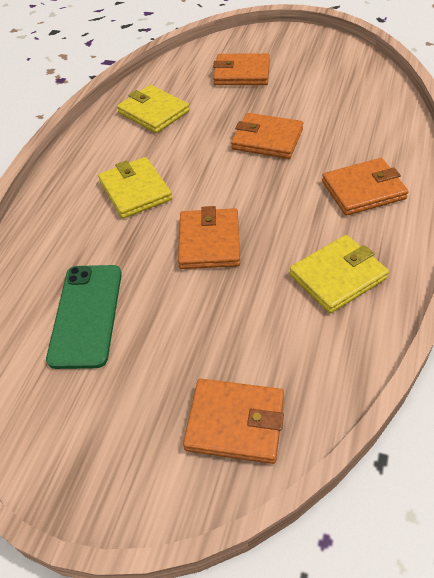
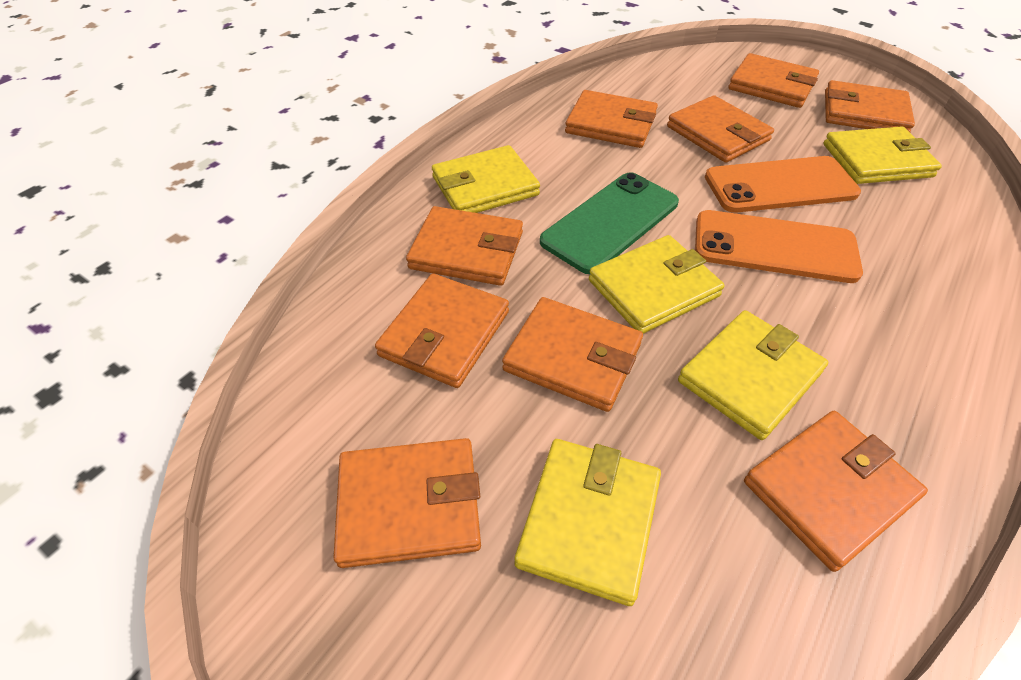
orange phone: 0 -> 2
orange wallet: 5 -> 9
yellow wallet: 3 -> 5

